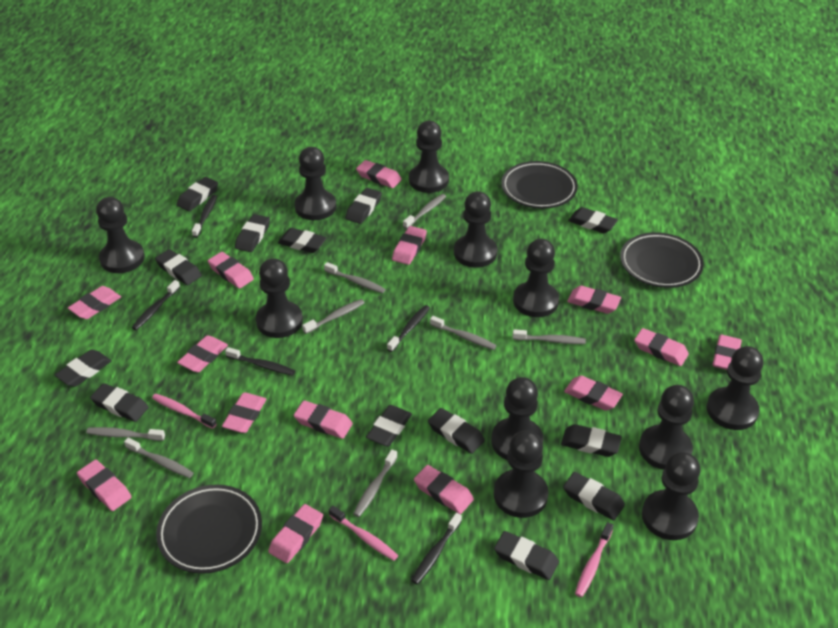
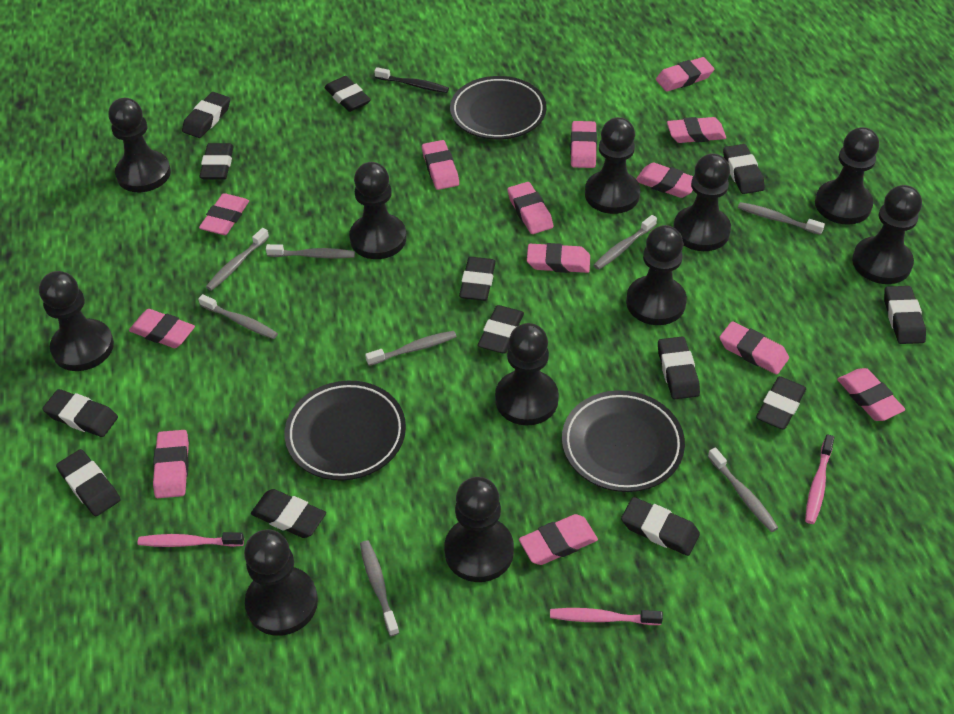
black toothbrush: 5 -> 1
pink eraser: 14 -> 13

